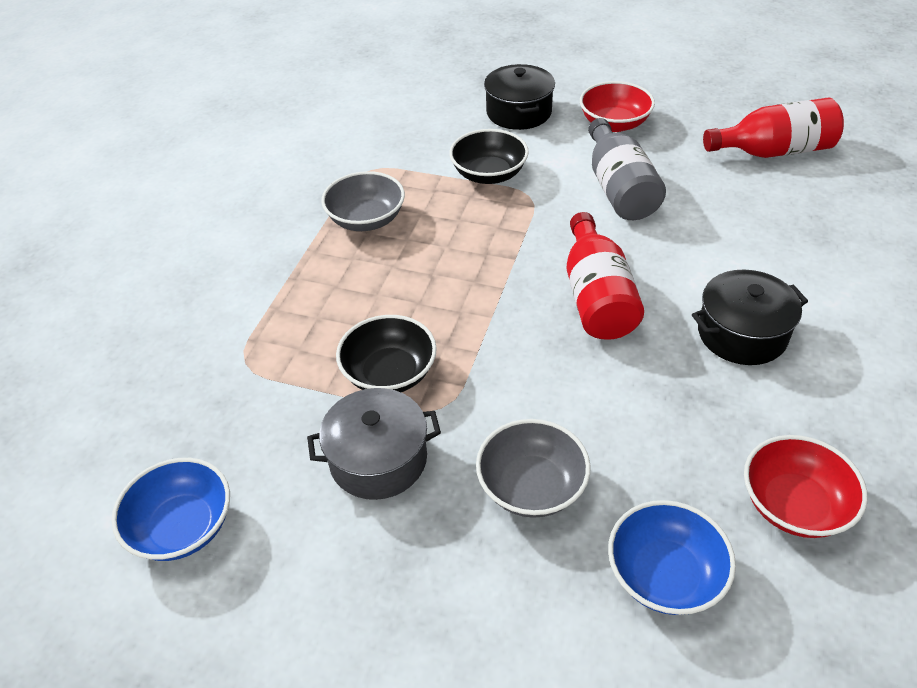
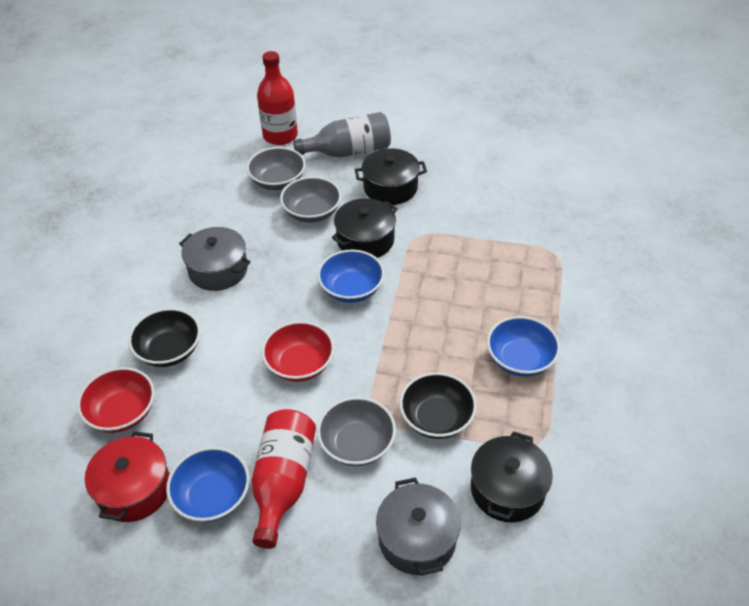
black pot: 2 -> 3
blue bowl: 2 -> 3
grey bowl: 2 -> 3
grey pot: 1 -> 2
red pot: 0 -> 1

